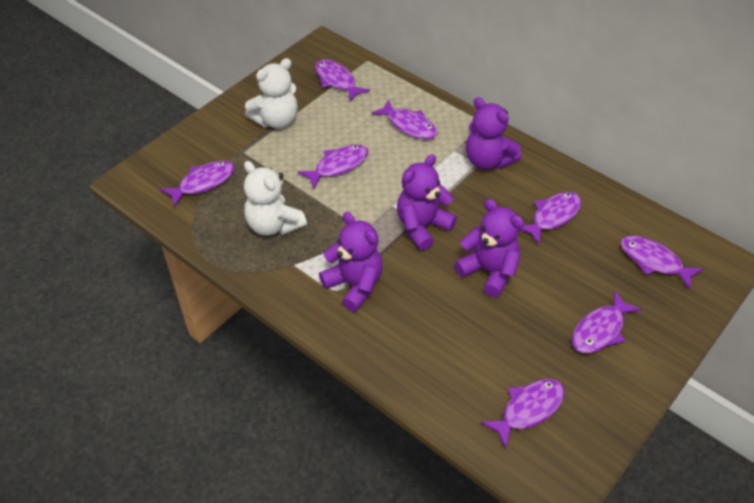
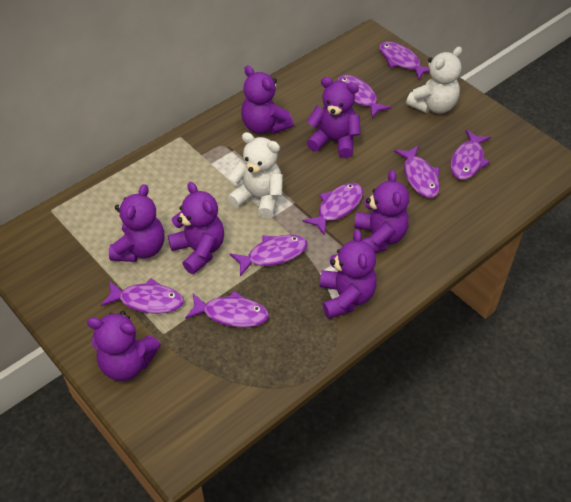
purple teddy bear: 4 -> 7

